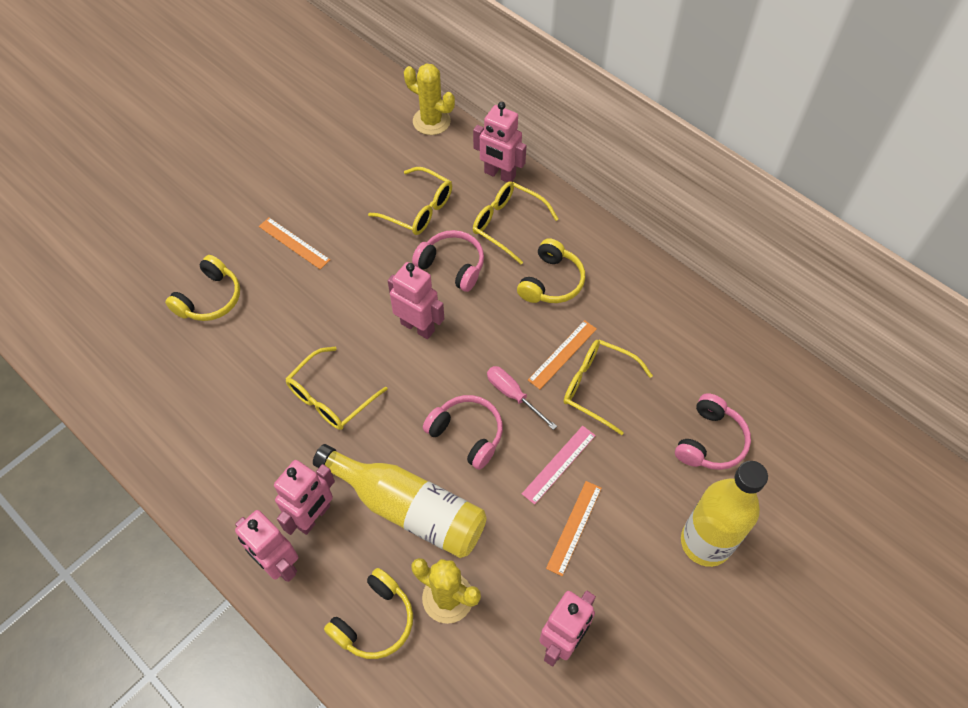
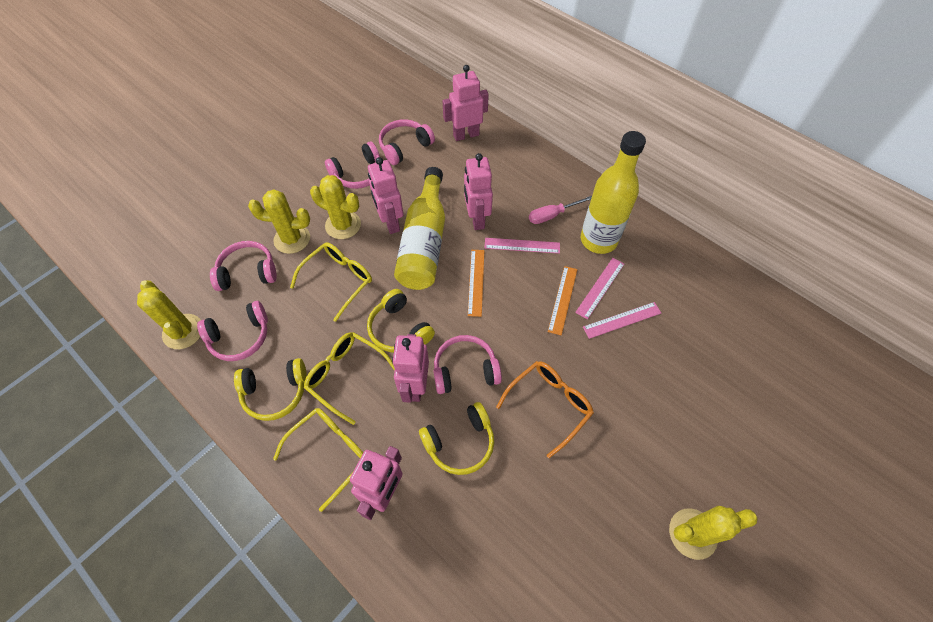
orange glasses: 0 -> 1
orange ruler: 3 -> 2
pink headphones: 3 -> 5
pink ruler: 1 -> 3
yellow cactus: 2 -> 4
yellow glasses: 4 -> 3

